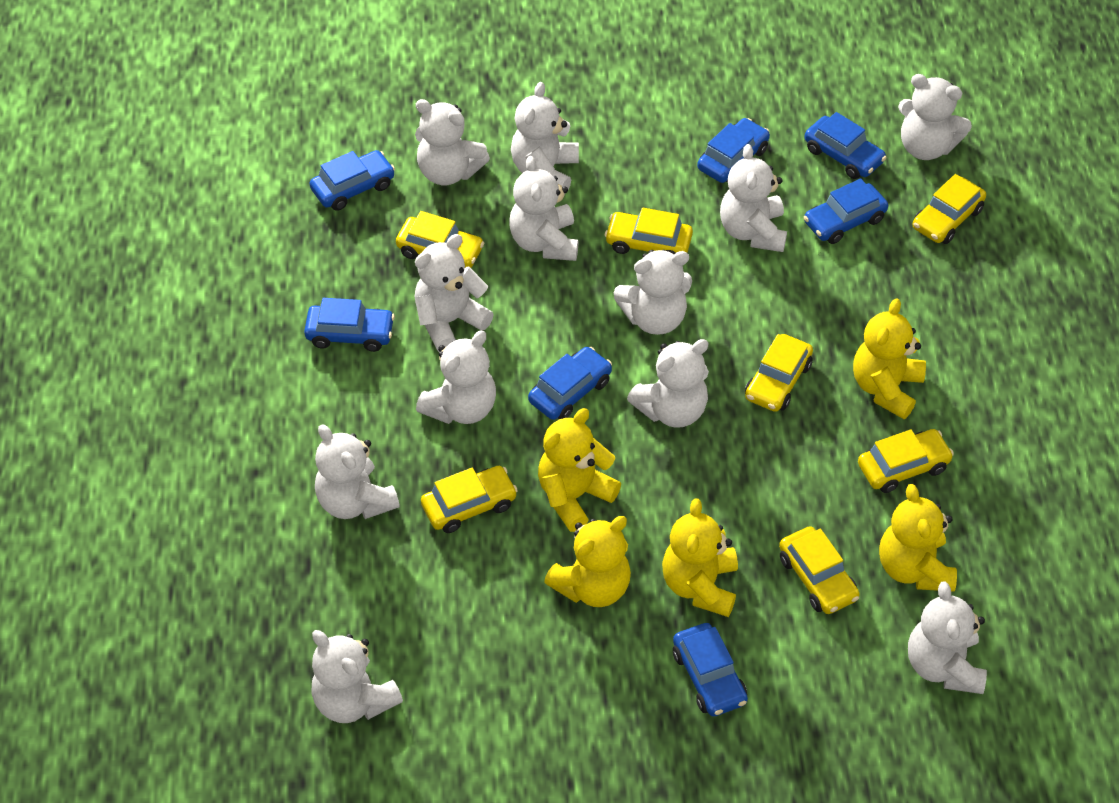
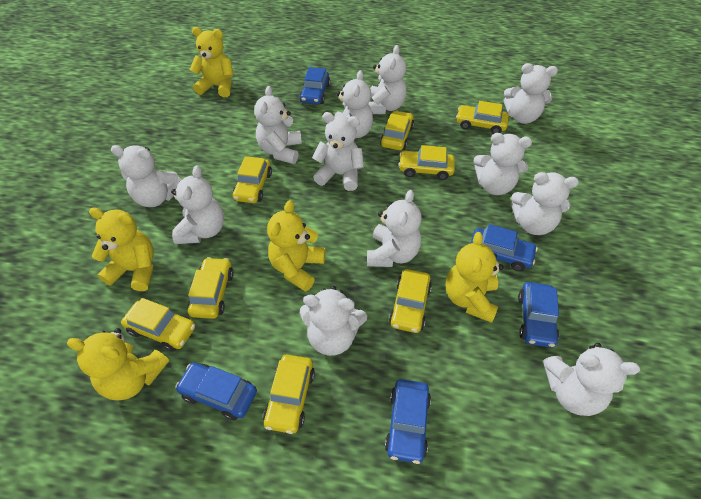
blue car: 7 -> 5
yellow car: 7 -> 8

